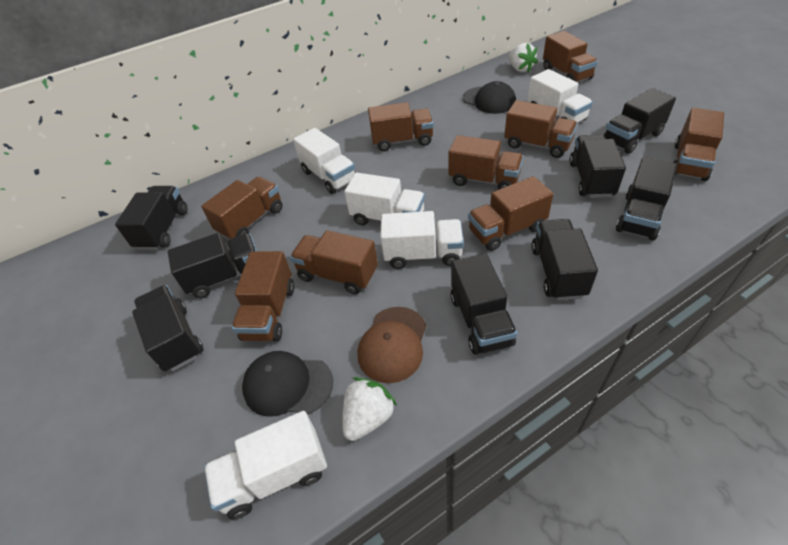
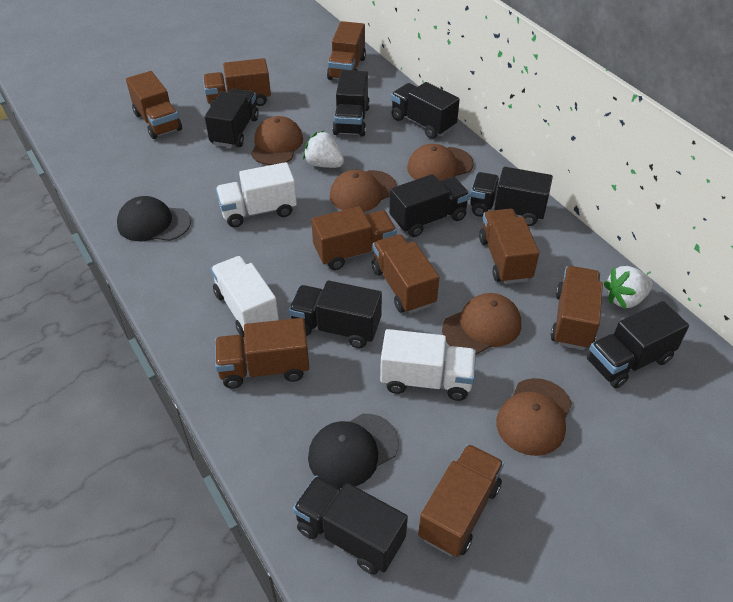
brown cap: 1 -> 5
white truck: 5 -> 3

